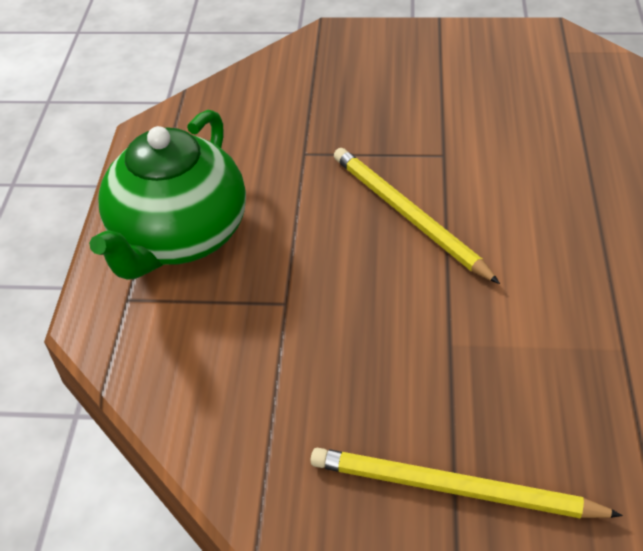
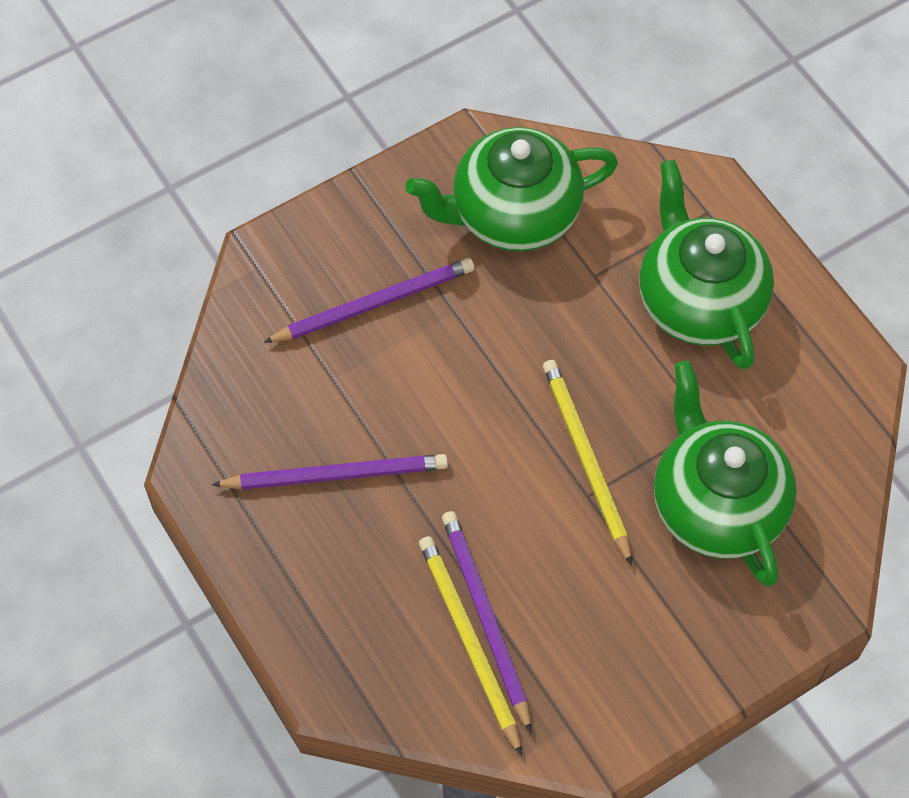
green teapot: 1 -> 3
purple pencil: 0 -> 3

